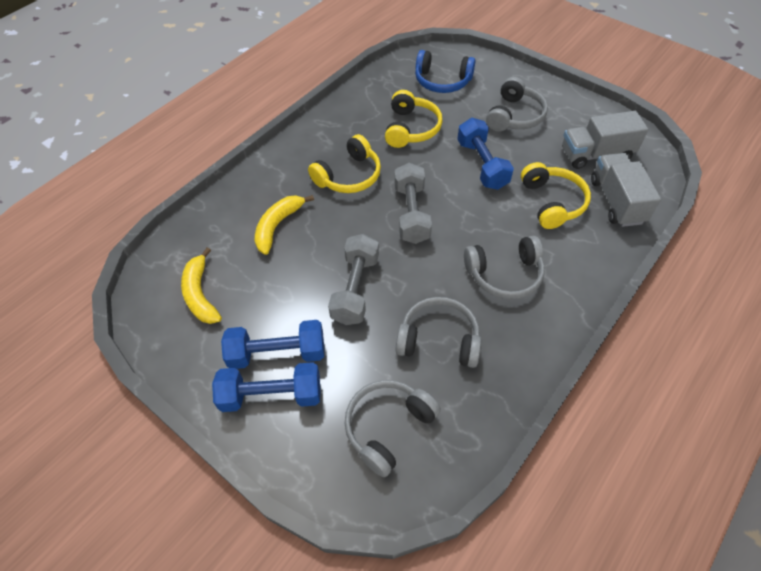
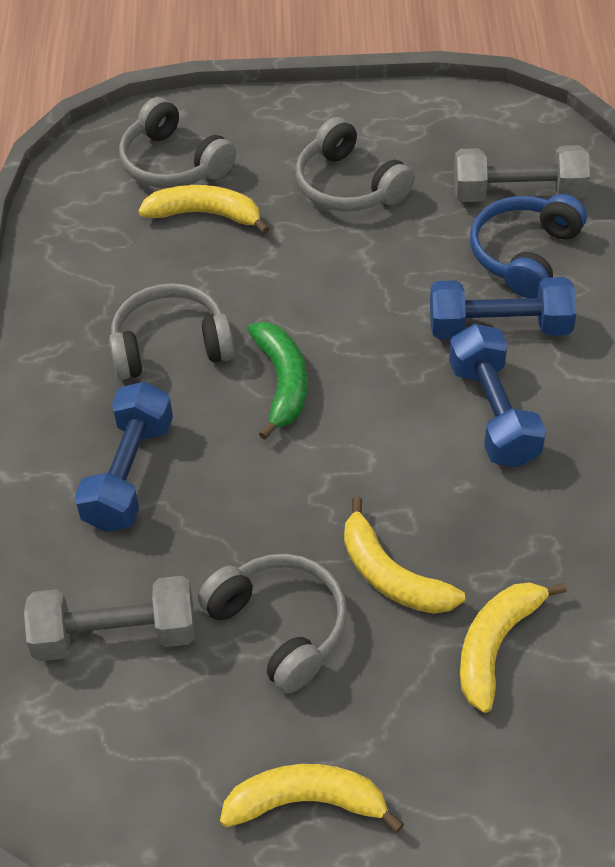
green banana: 0 -> 1
grey truck: 2 -> 0
yellow banana: 2 -> 4
yellow headphones: 3 -> 0

